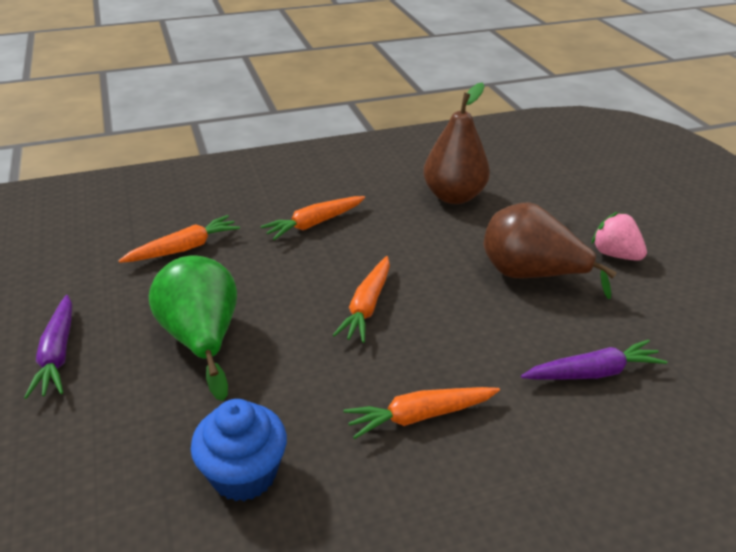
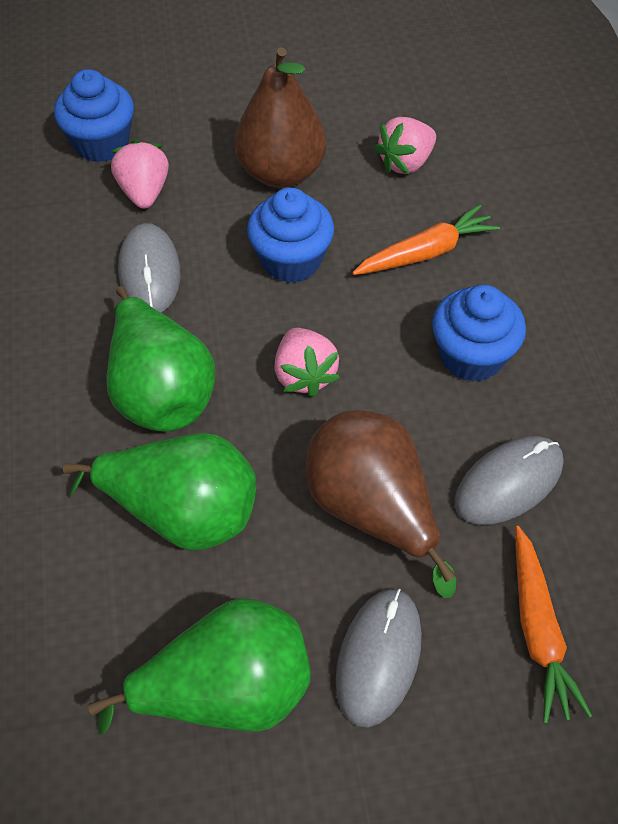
blue cupcake: 1 -> 3
green pear: 1 -> 3
grey mouse: 0 -> 3
orange carrot: 4 -> 2
pink strawberry: 1 -> 3
purple carrot: 2 -> 0

